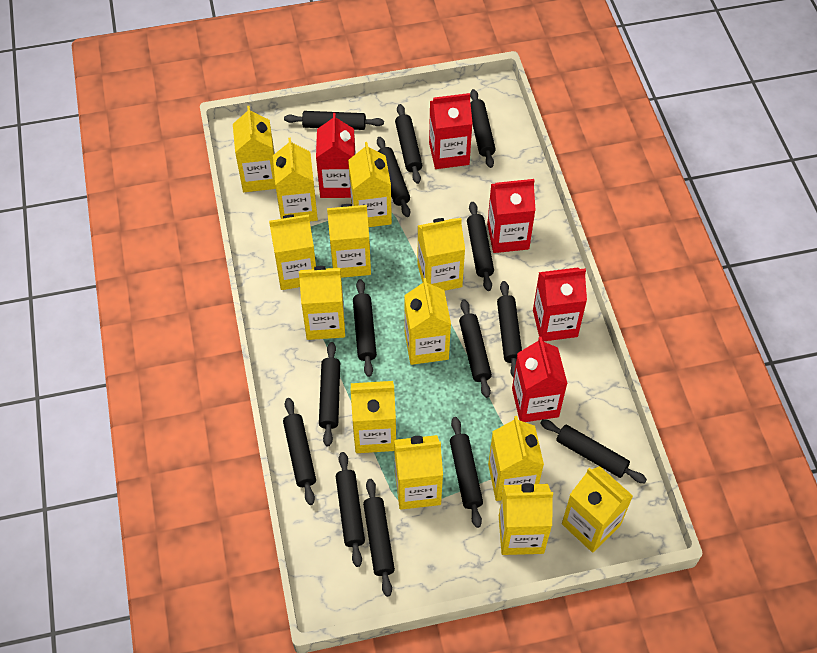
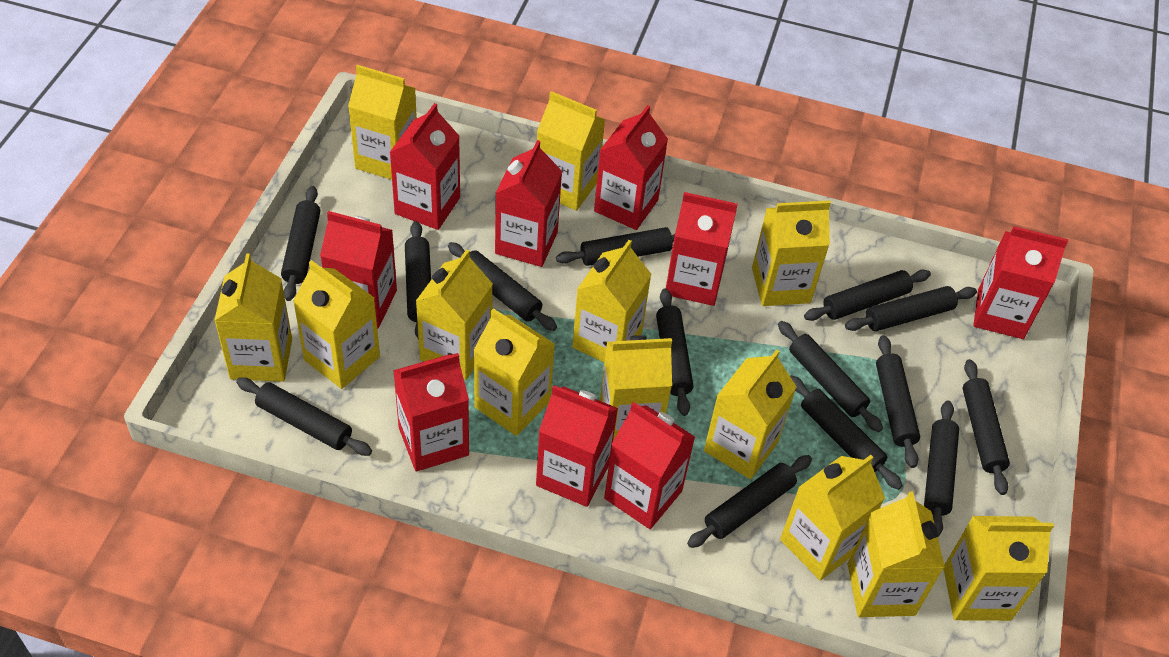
red carton: 5 -> 9

